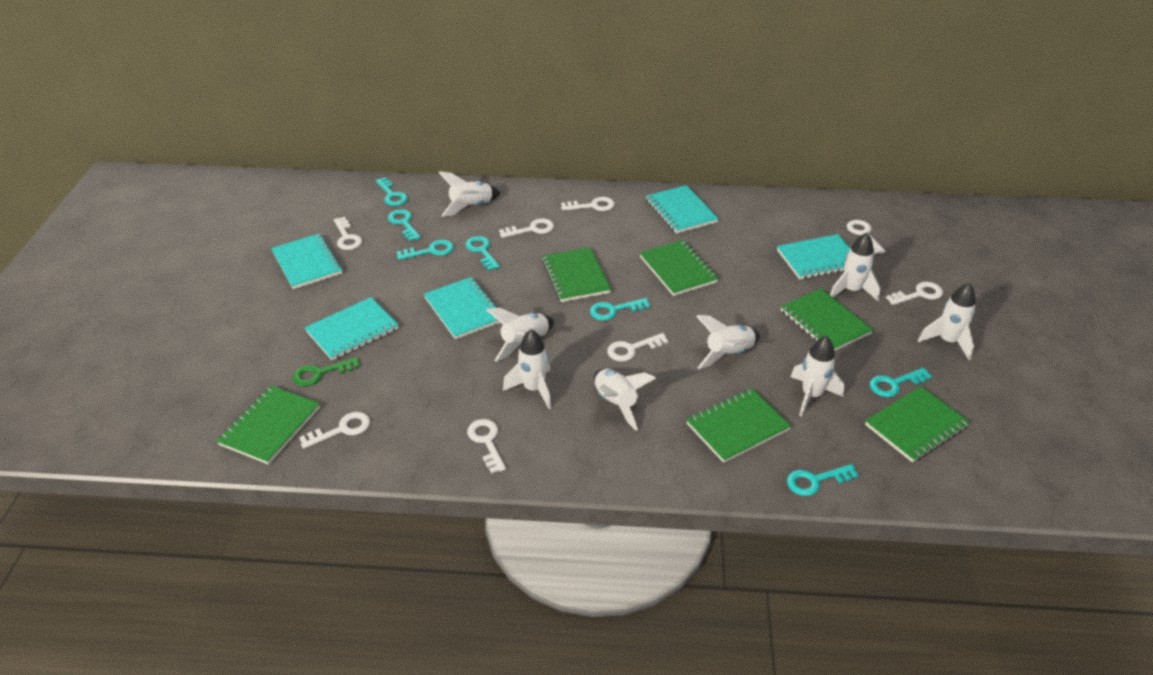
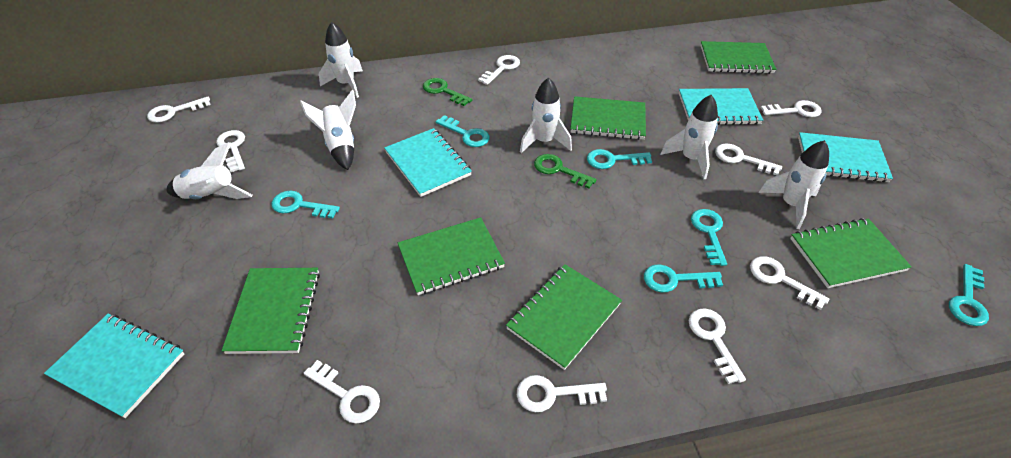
green key: 1 -> 2
turquoise key: 7 -> 6
turquoise notebook: 5 -> 4
white key: 8 -> 9
white rocket: 8 -> 6

